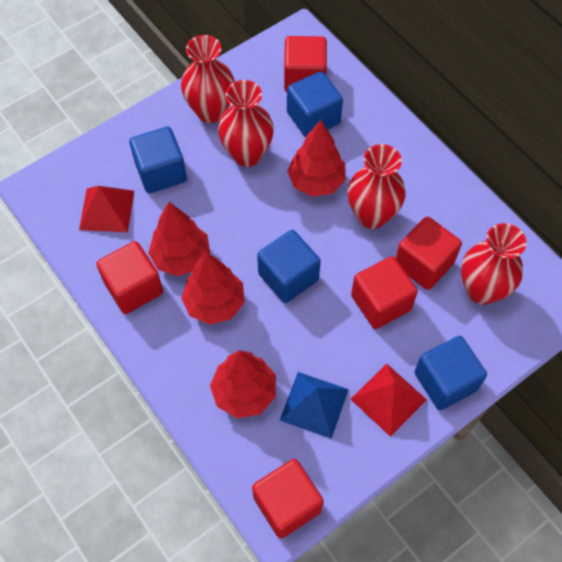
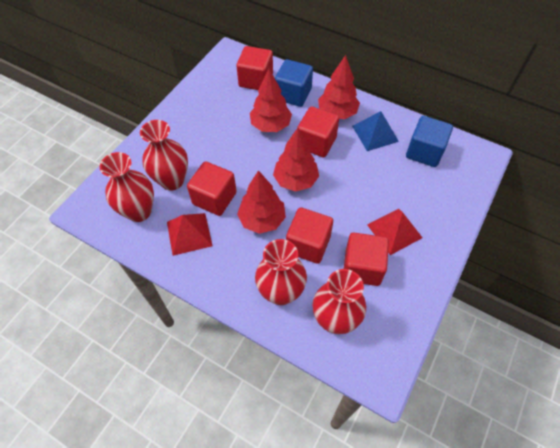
blue cube: 4 -> 2

